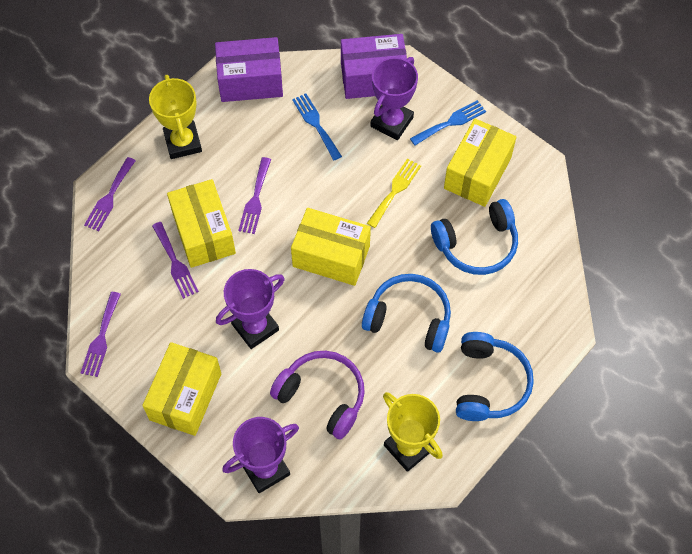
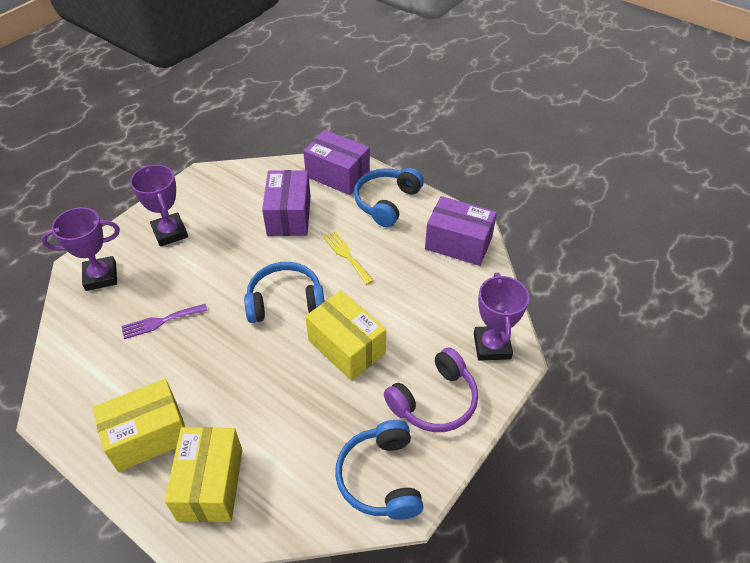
blue fork: 2 -> 0
purple box: 2 -> 3
purple fork: 4 -> 1
yellow box: 4 -> 3
yellow trophy: 2 -> 0

